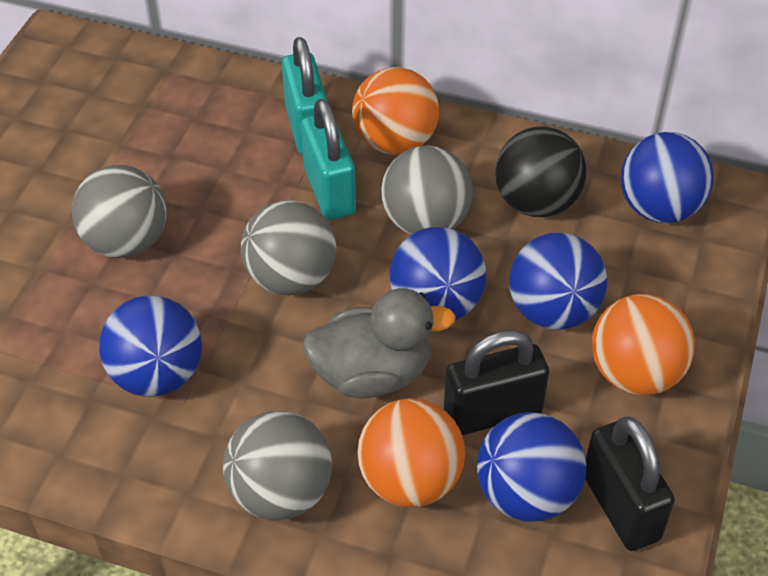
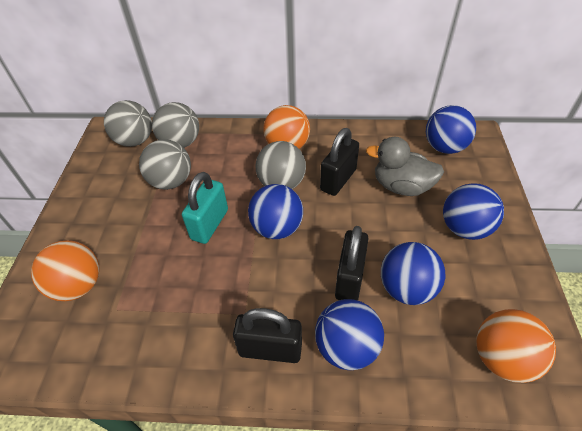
black ball: 1 -> 0
black padlock: 2 -> 3
turquoise padlock: 2 -> 1

